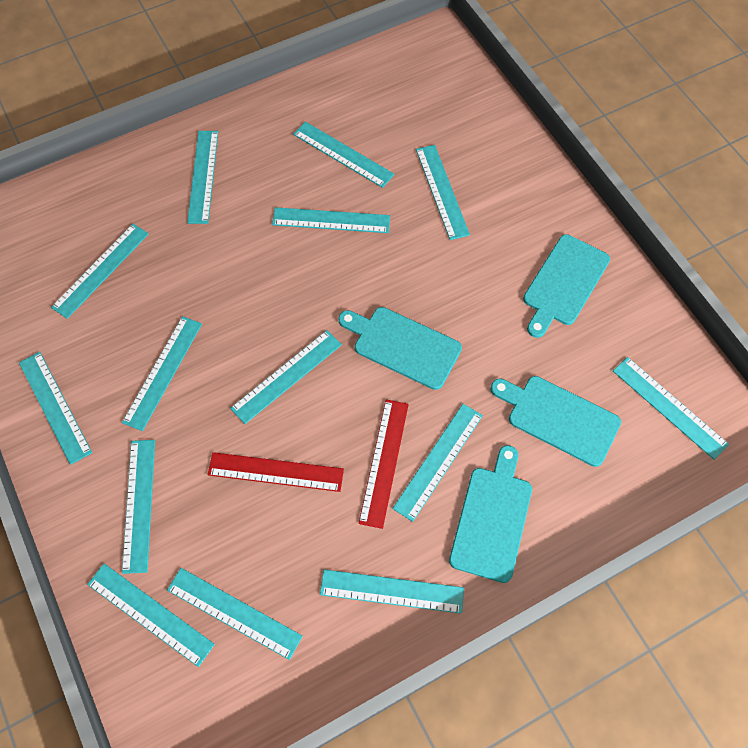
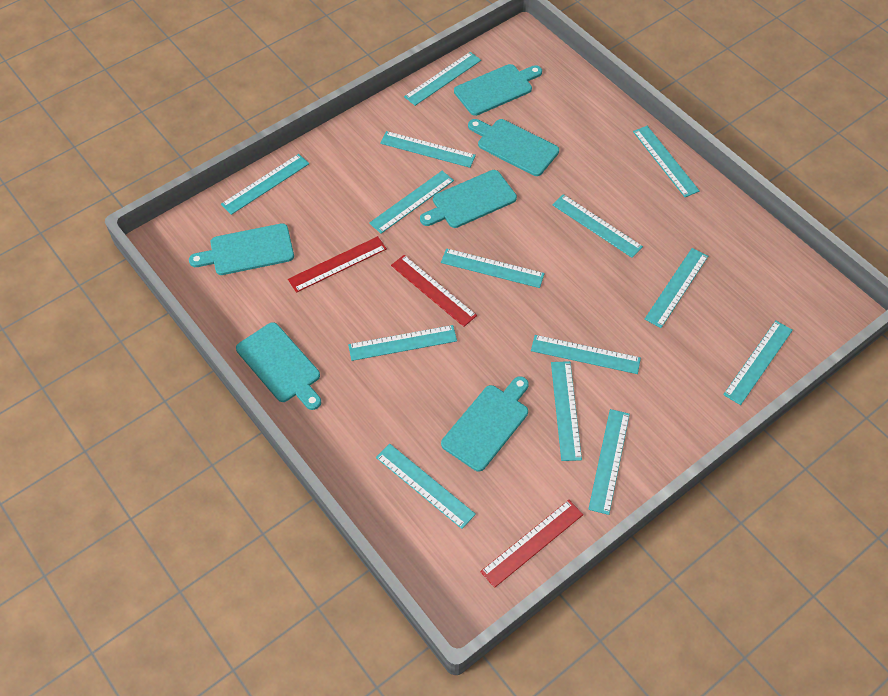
red ruler: 2 -> 3
turquoise cutting board: 4 -> 6

